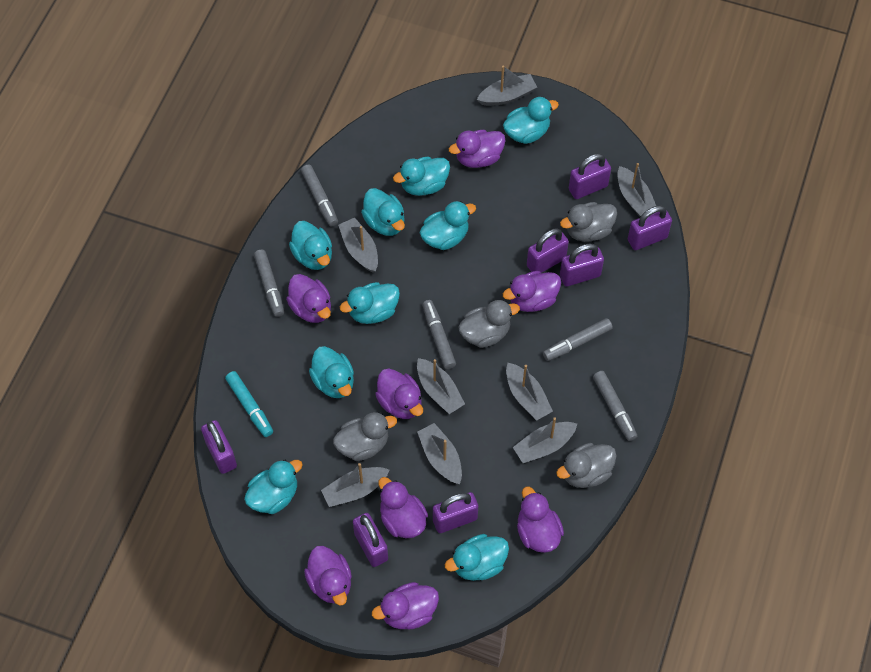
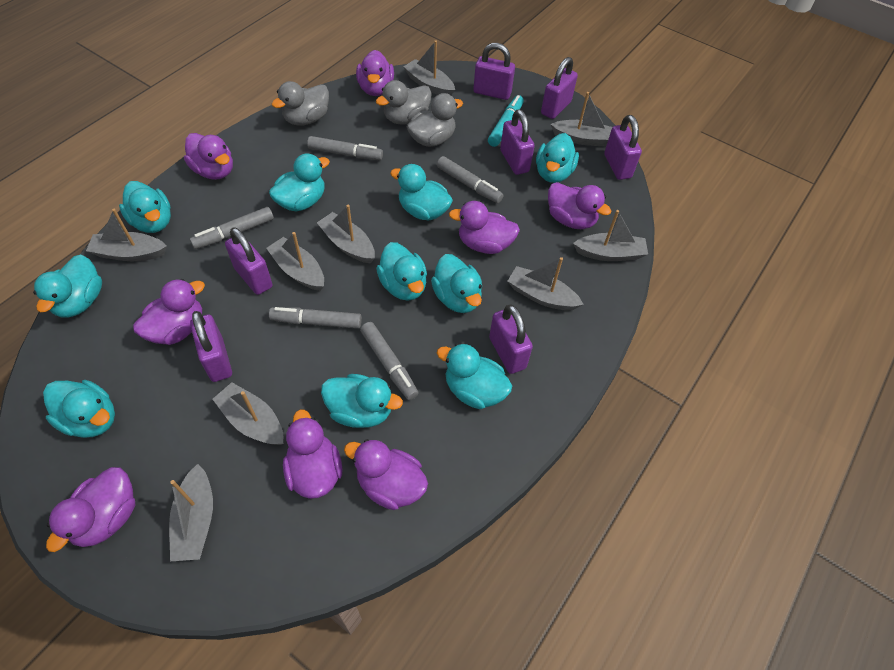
grey boat: 8 -> 9
grey duck: 4 -> 3
turquoise duck: 9 -> 10

